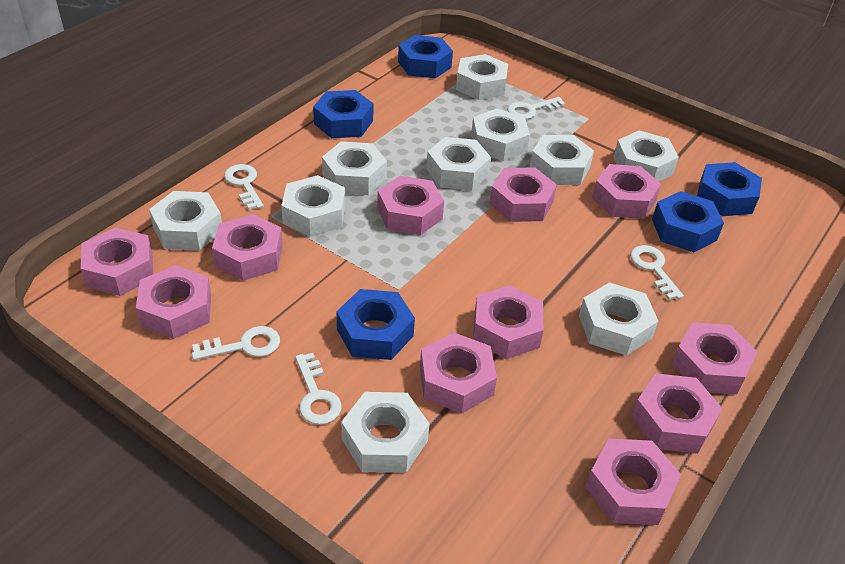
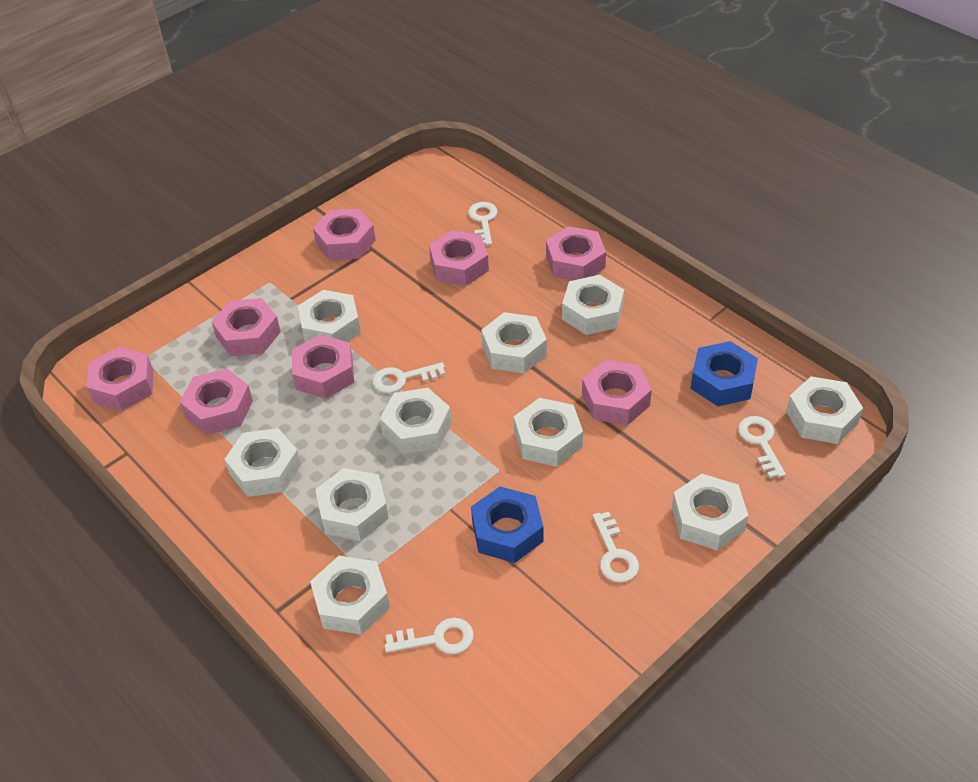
blue nut: 5 -> 2
pink nut: 11 -> 8

